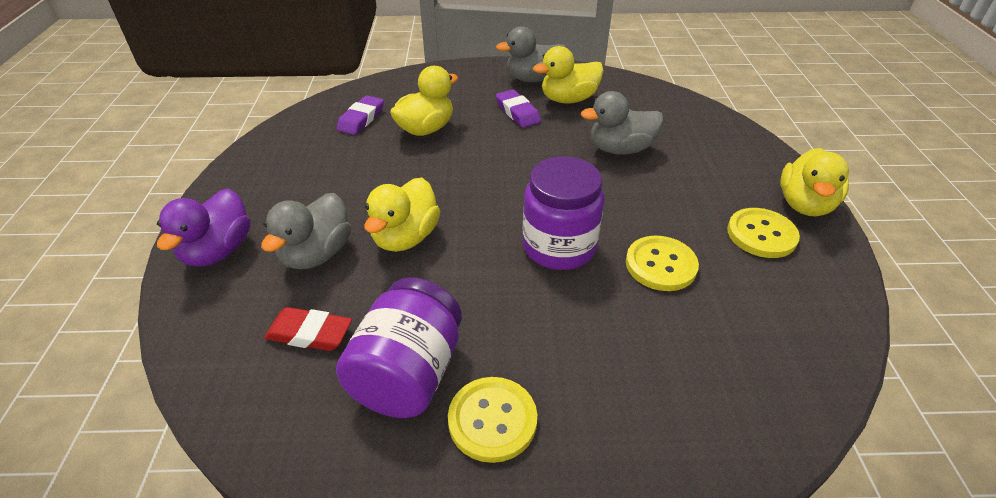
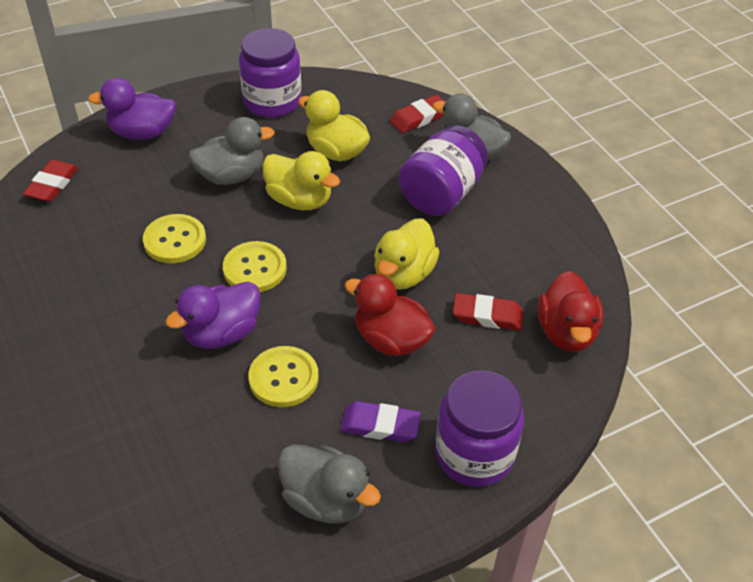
purple duck: 1 -> 2
purple eraser: 2 -> 1
purple jar: 2 -> 3
red duck: 0 -> 2
red eraser: 1 -> 3
yellow duck: 4 -> 3

